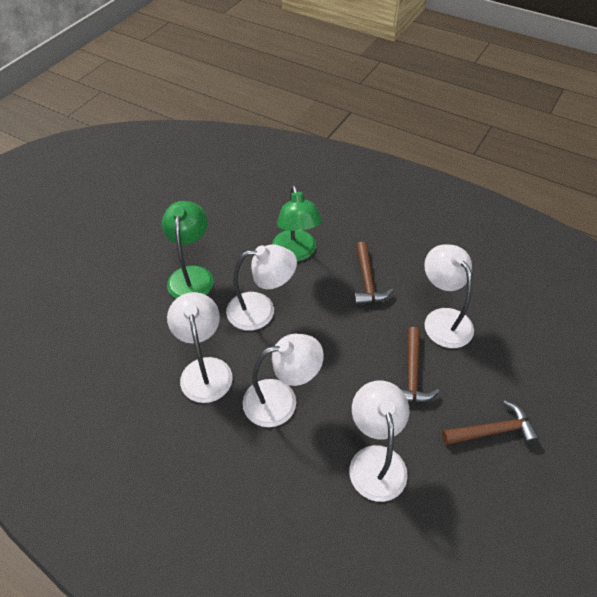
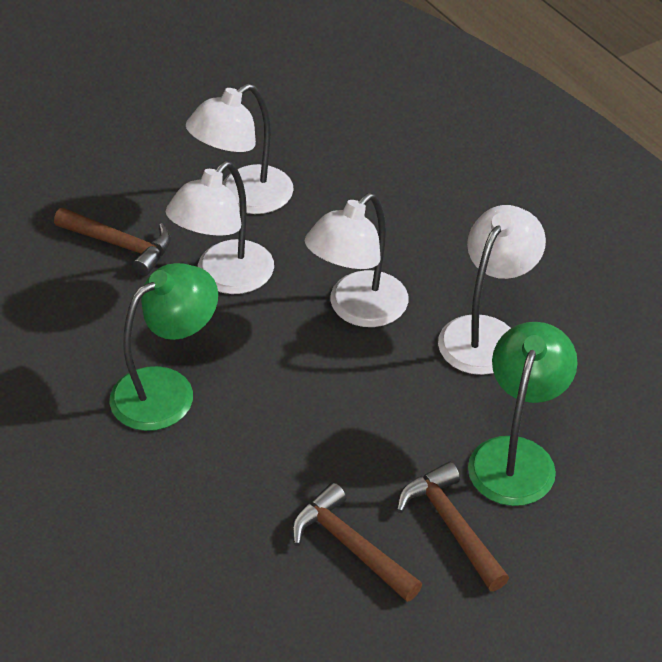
white lamp: 5 -> 4

